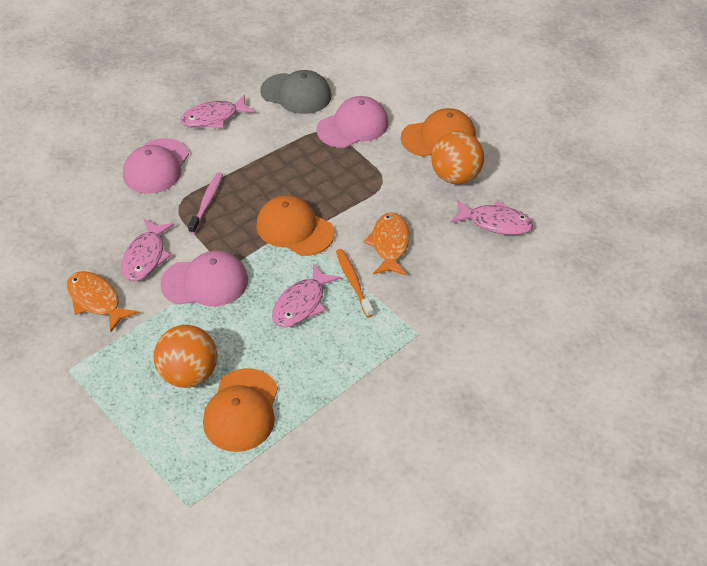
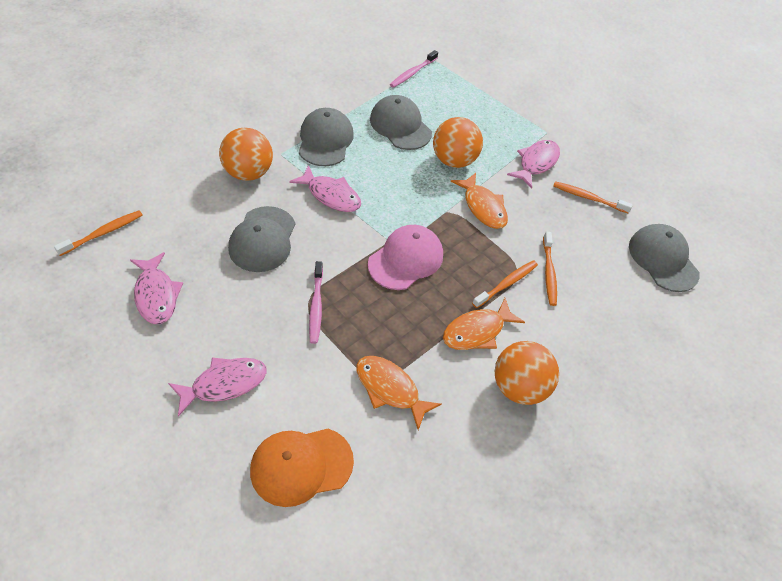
grey cap: 1 -> 4
orange ball: 2 -> 3
orange cap: 3 -> 1
orange fish: 2 -> 3
orange toothbrush: 1 -> 4
pink cap: 3 -> 1
pink toothbrush: 1 -> 2

